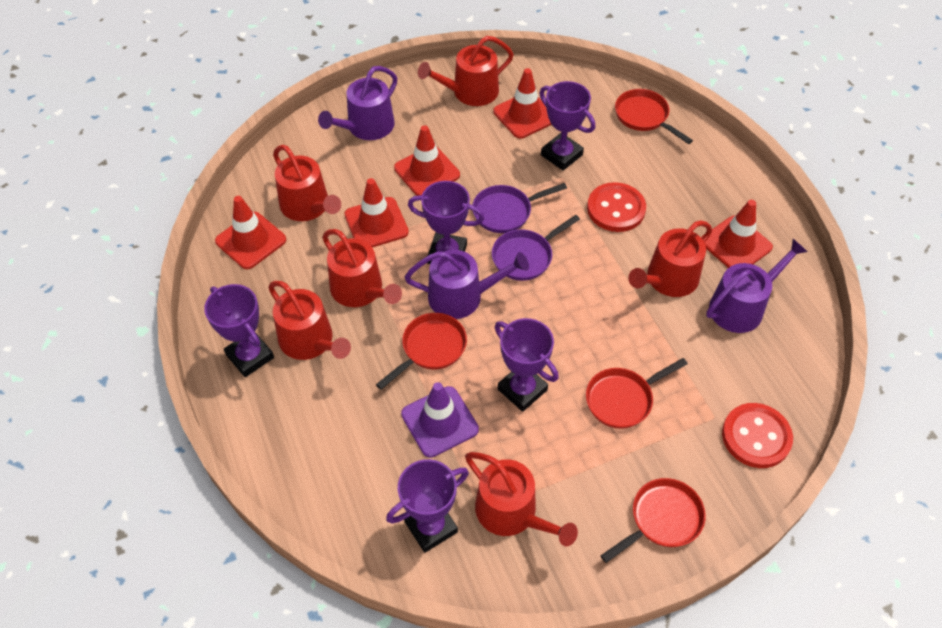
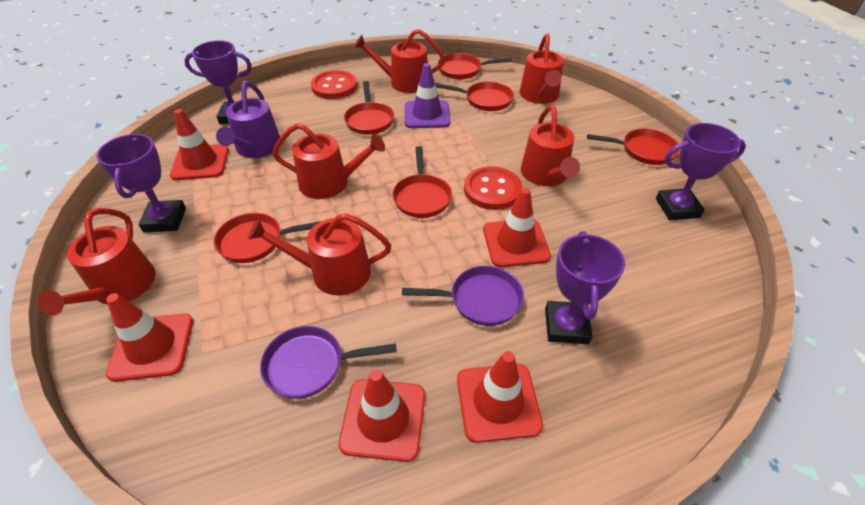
purple trophy: 5 -> 4
purple watering can: 3 -> 1
red pan: 4 -> 6

